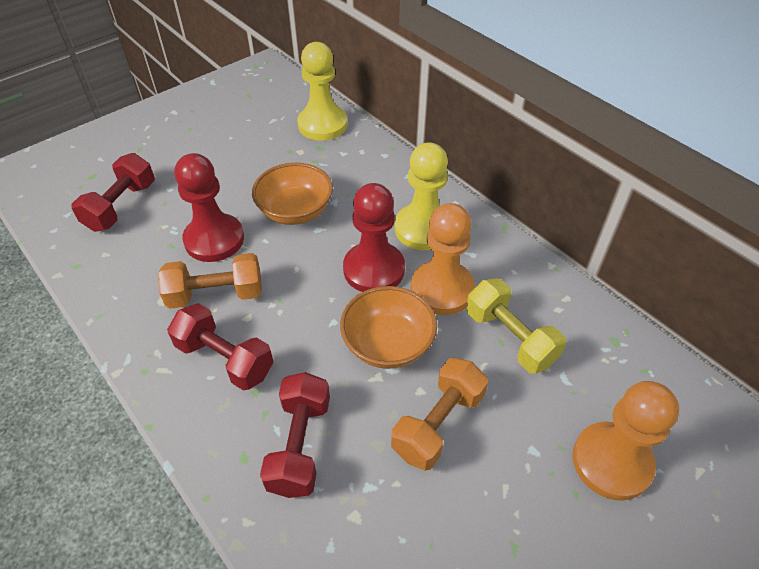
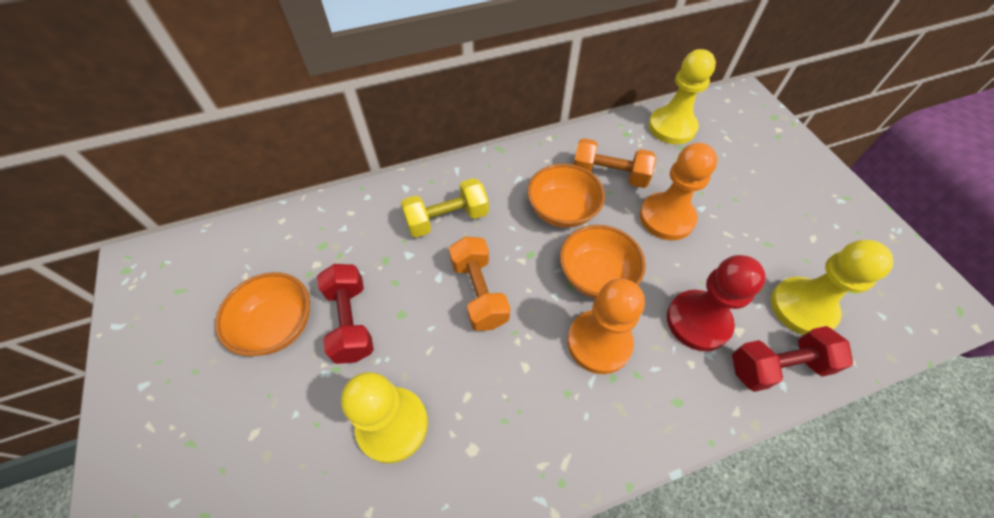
orange bowl: 2 -> 3
red dumbbell: 3 -> 2
red pawn: 2 -> 1
yellow pawn: 2 -> 3

